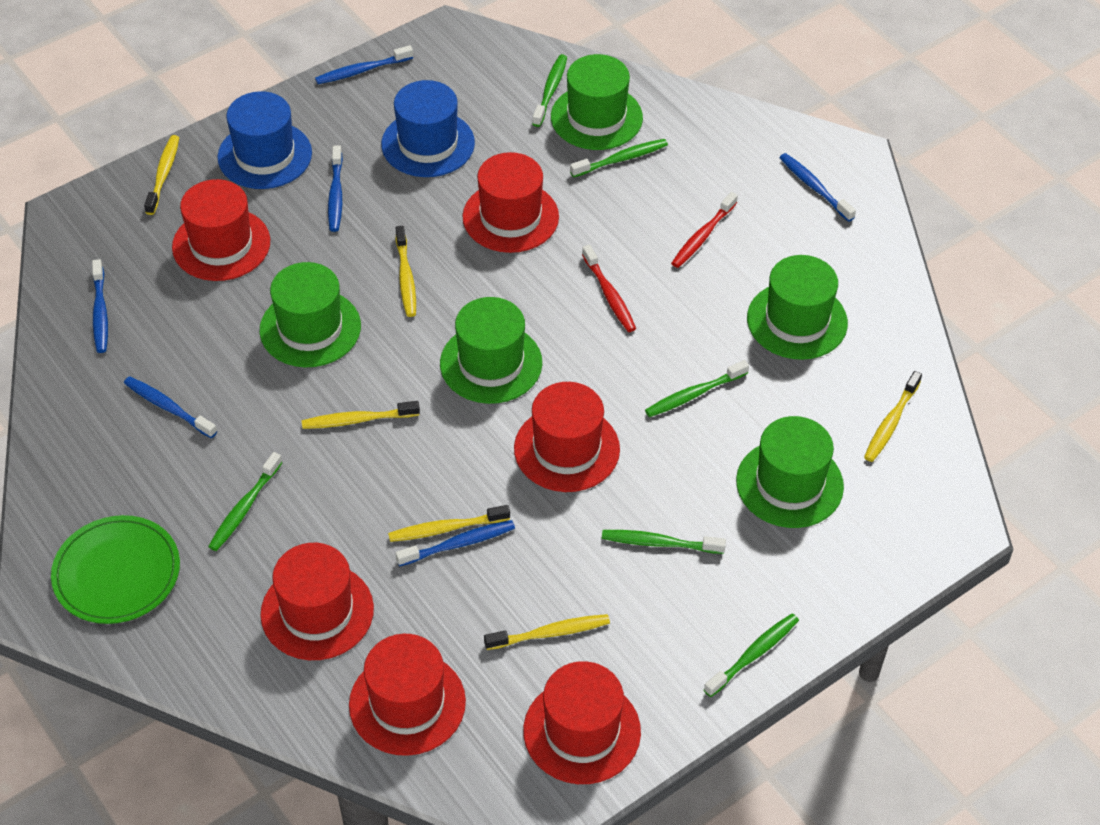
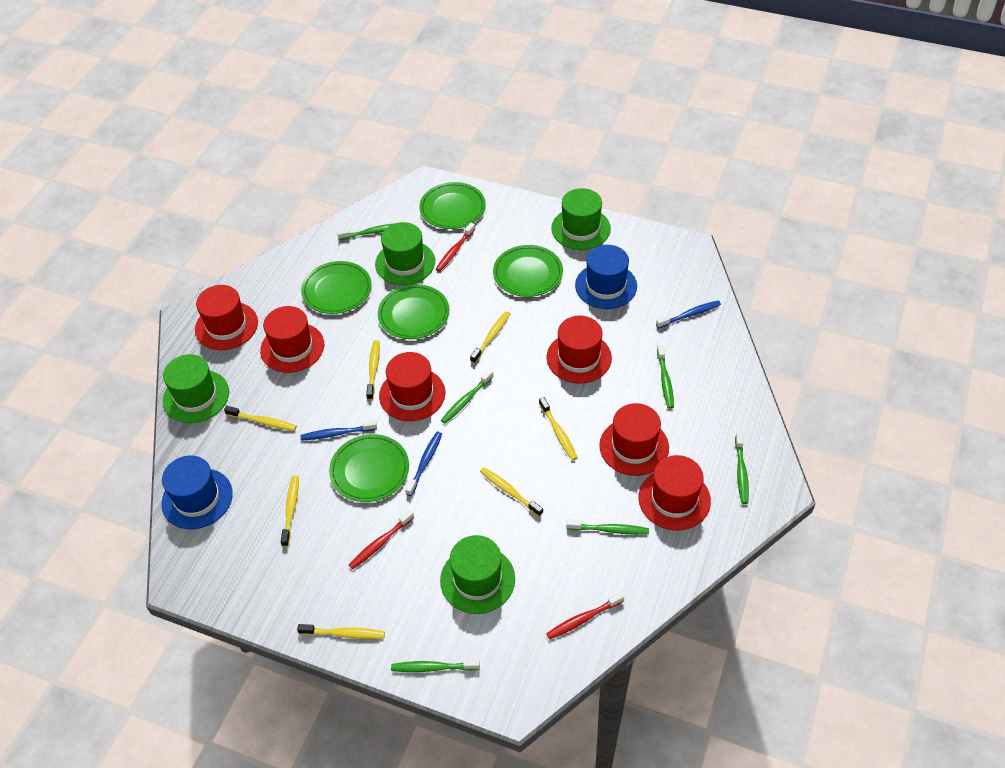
blue toothbrush: 6 -> 3
green hat: 5 -> 4
green plate: 1 -> 5
red toothbrush: 2 -> 3
yellow toothbrush: 6 -> 7

